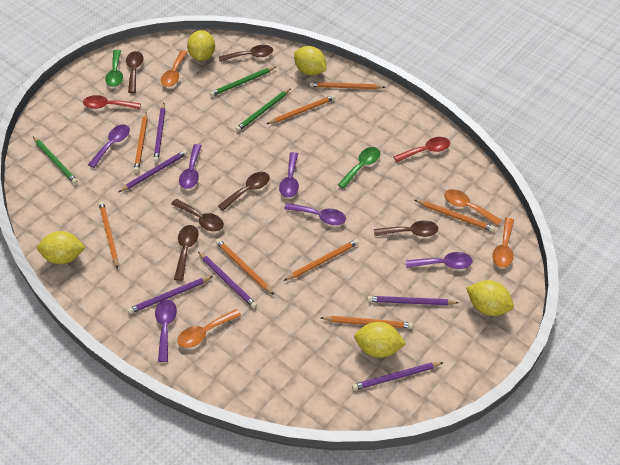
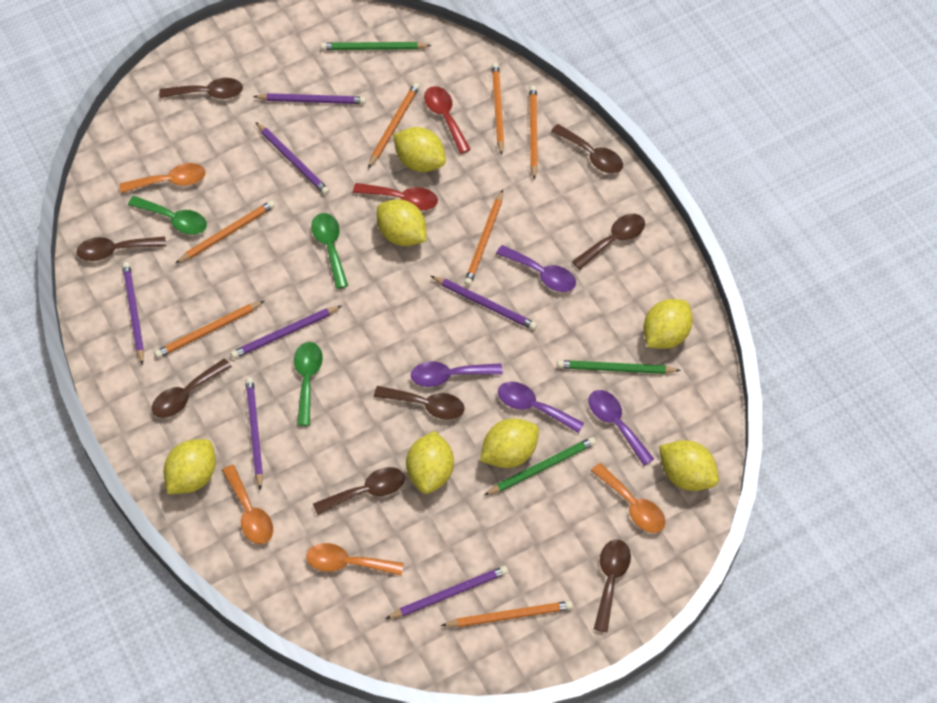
brown spoon: 6 -> 8
green spoon: 2 -> 3
orange pencil: 8 -> 7
purple pencil: 6 -> 7
purple spoon: 6 -> 4
yellow lemon: 5 -> 7

